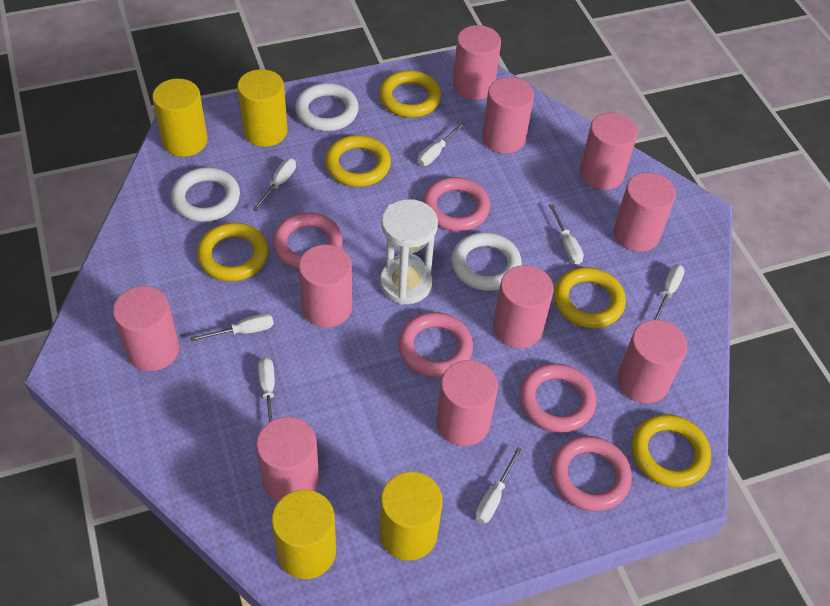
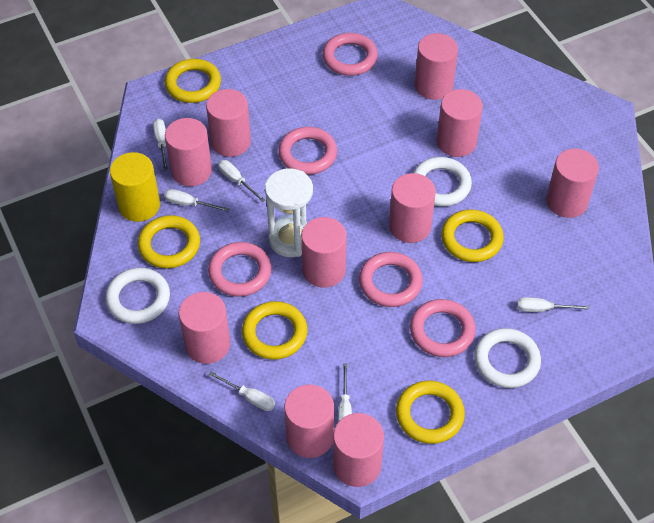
white screwdriver: 7 -> 6
yellow cylinder: 4 -> 1

